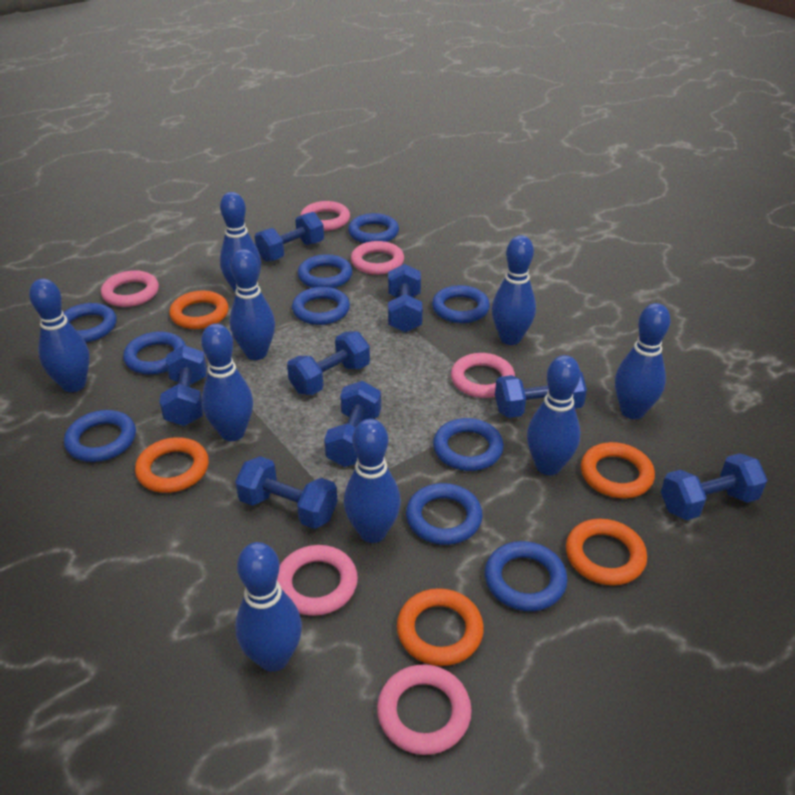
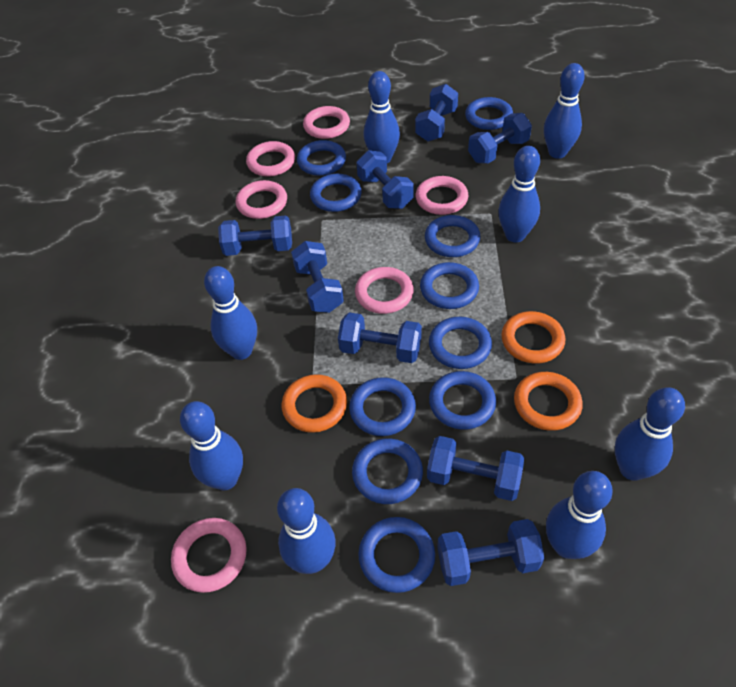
blue bowling pin: 9 -> 8
orange ring: 5 -> 3

